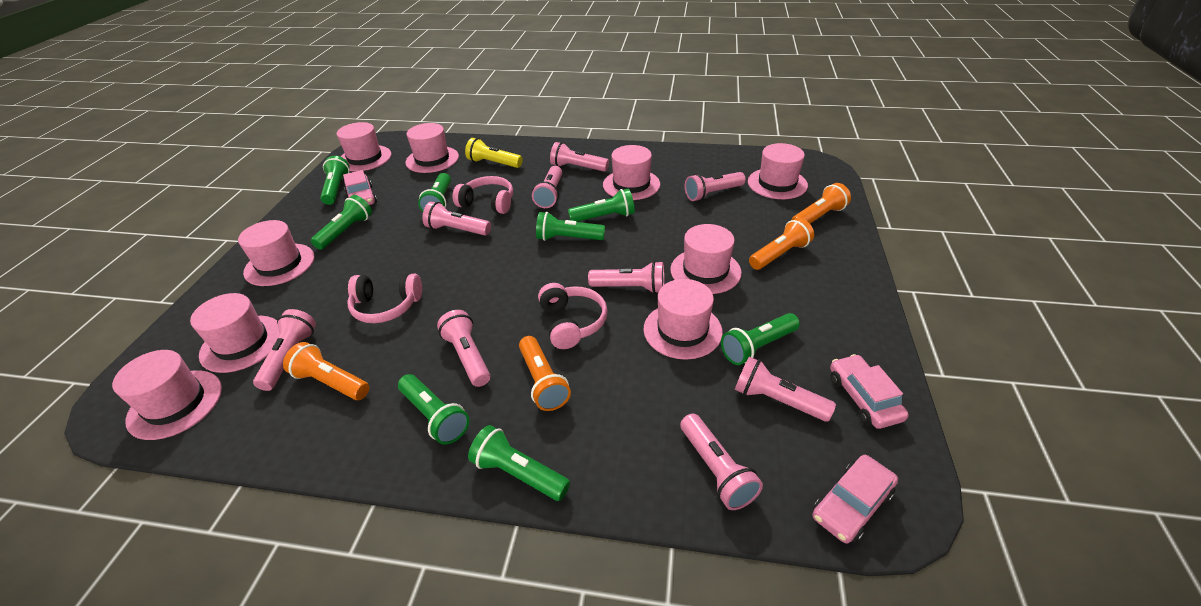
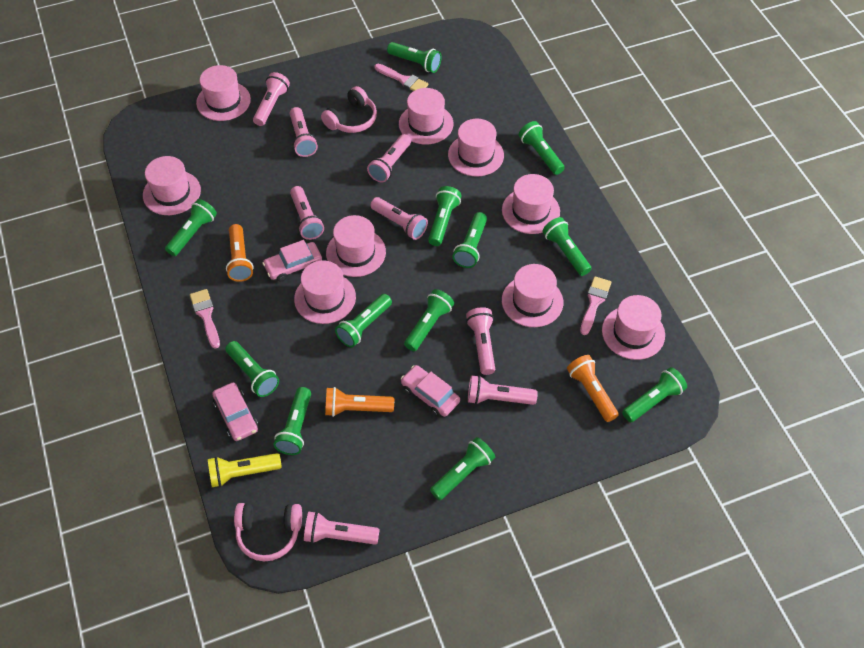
green flashlight: 8 -> 12
orange flashlight: 4 -> 3
pink brush: 0 -> 3
pink flashlight: 9 -> 8
pink headphones: 3 -> 2

